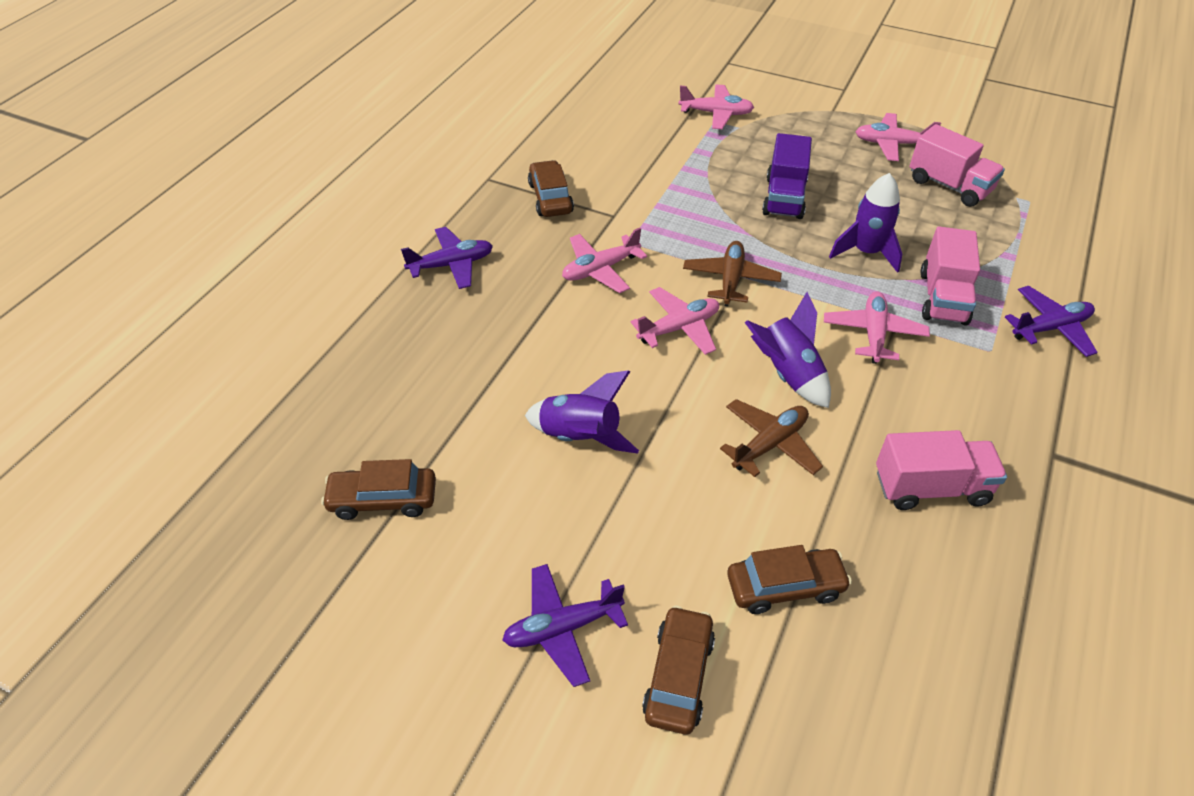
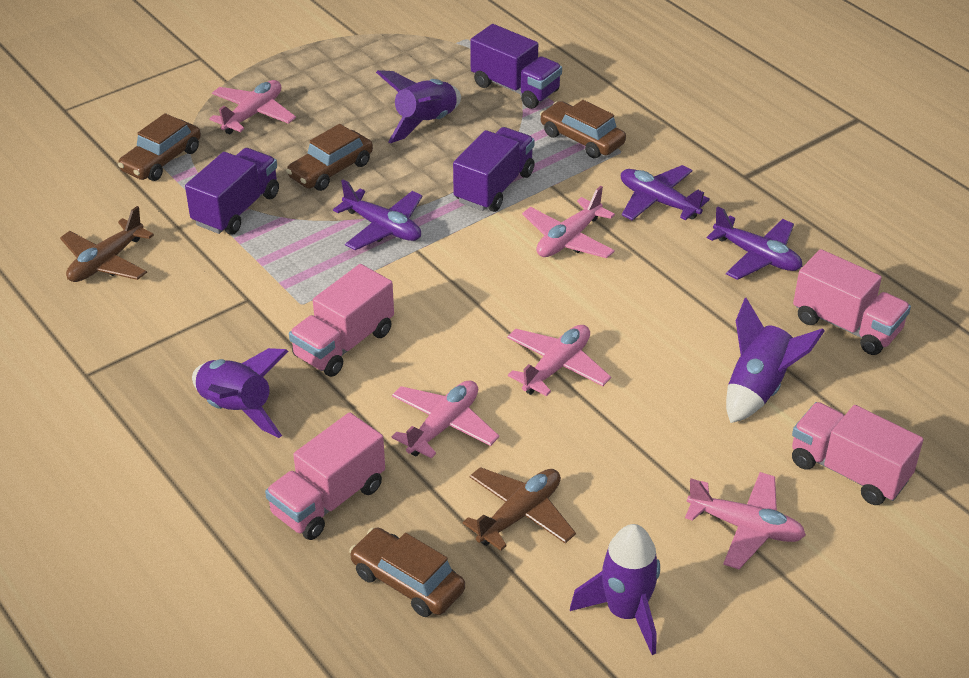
pink truck: 3 -> 4
purple rocket: 3 -> 4
purple truck: 1 -> 3

